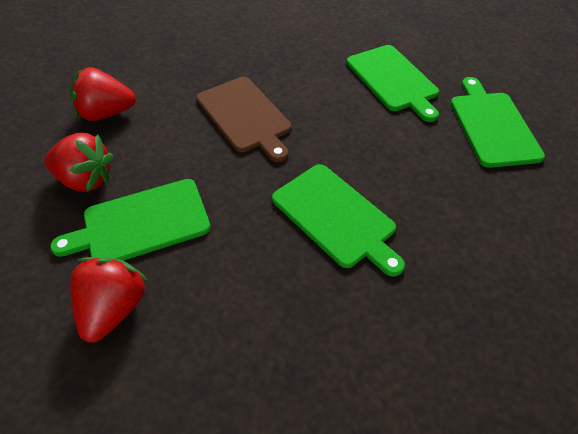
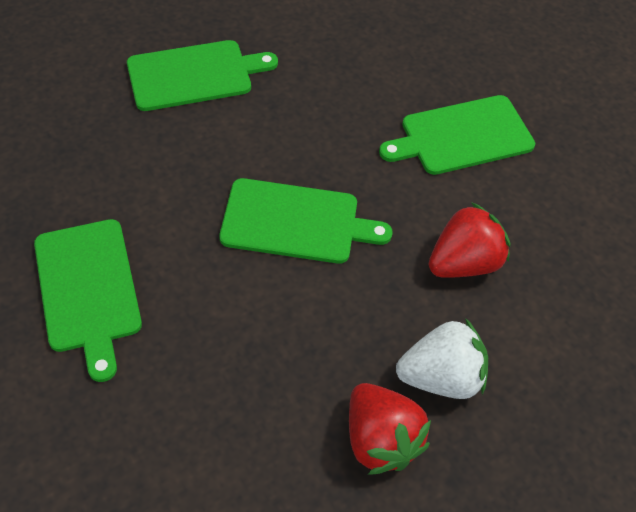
brown cutting board: 1 -> 0
red strawberry: 3 -> 2
white strawberry: 0 -> 1

